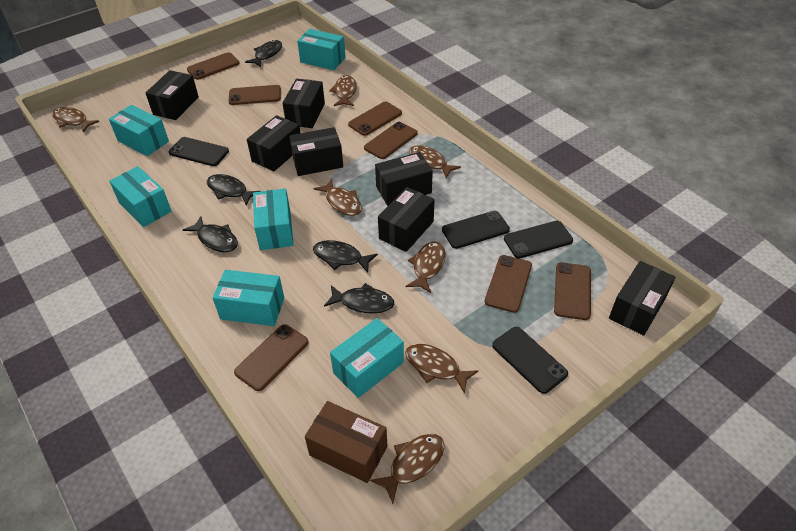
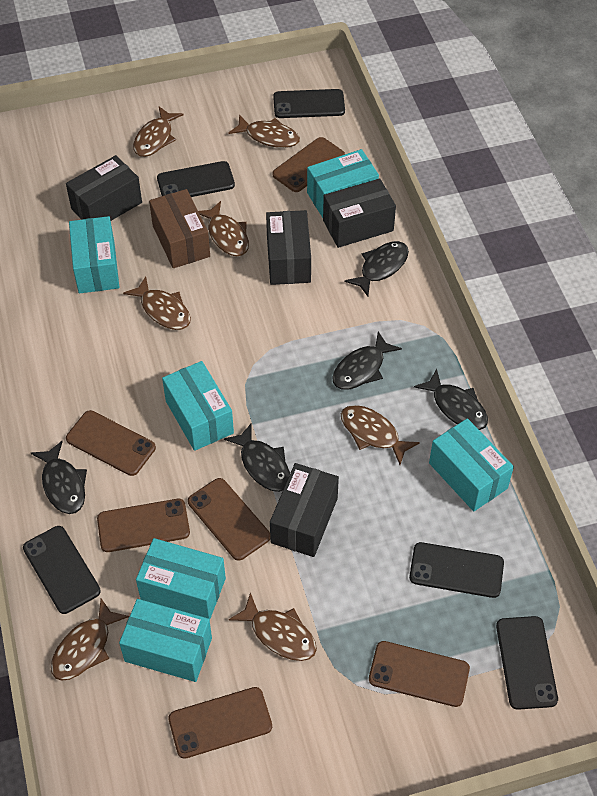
black box: 7 -> 4
black phone: 4 -> 5
brown phone: 7 -> 6

